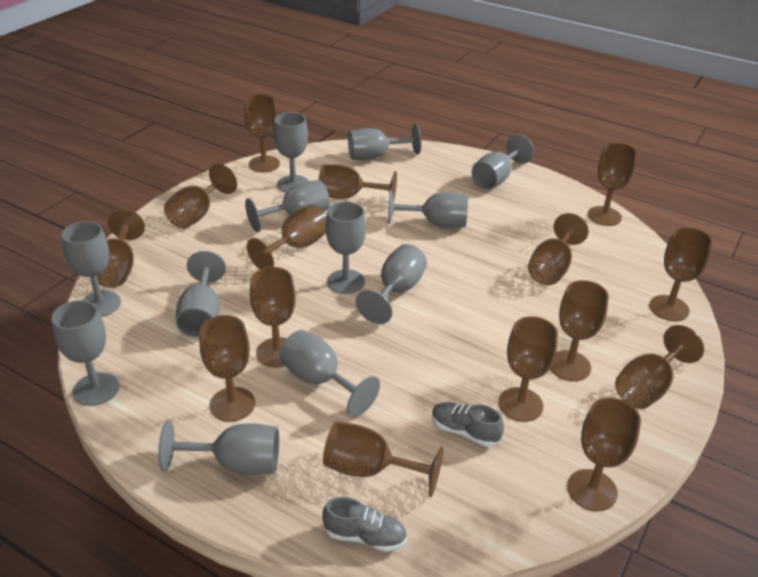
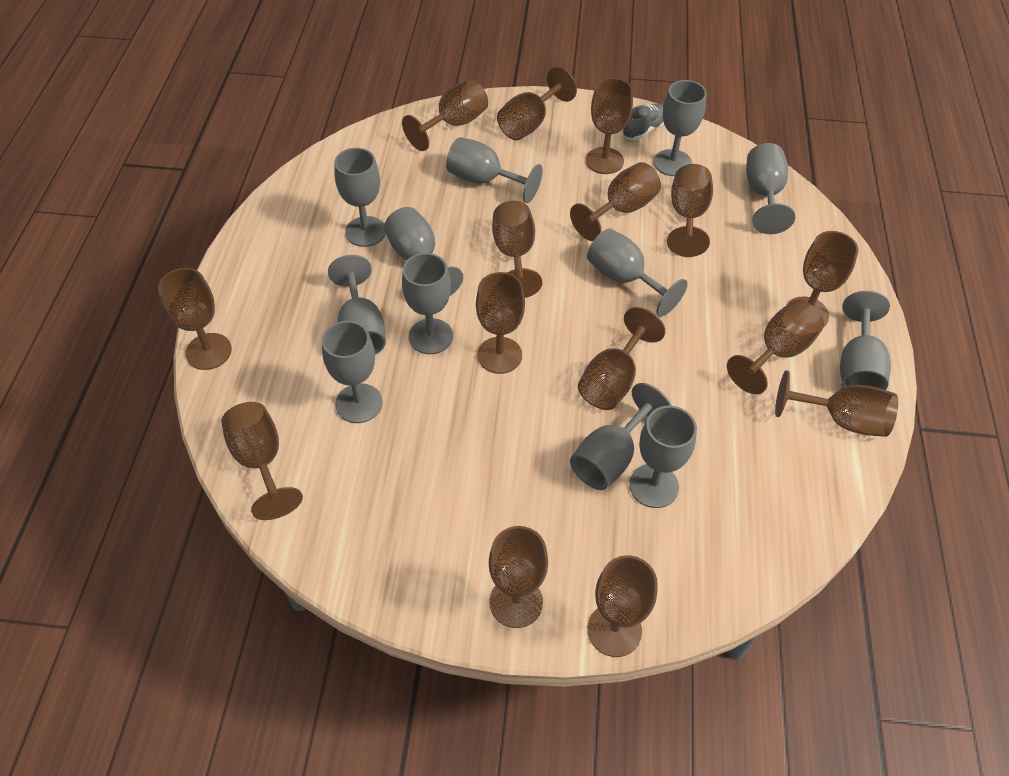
grey shoe: 2 -> 1

